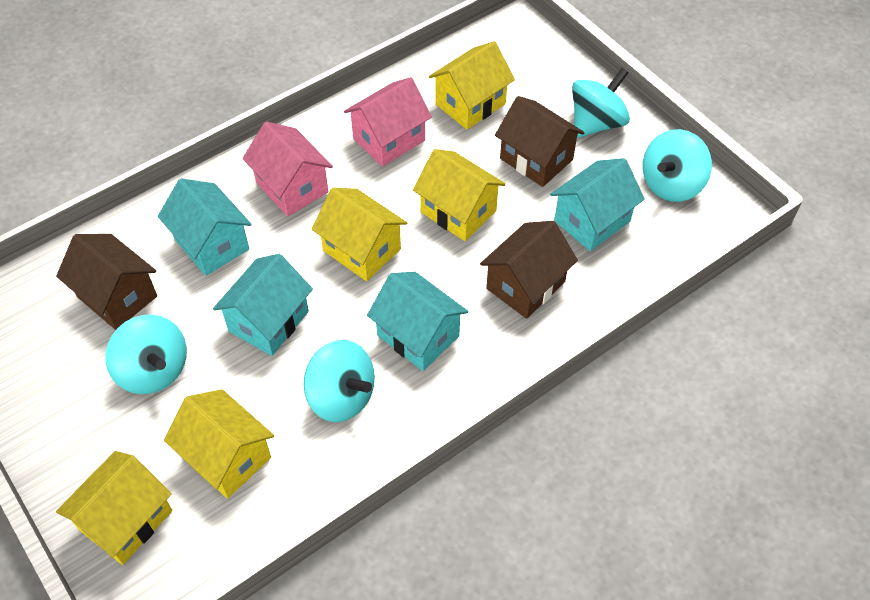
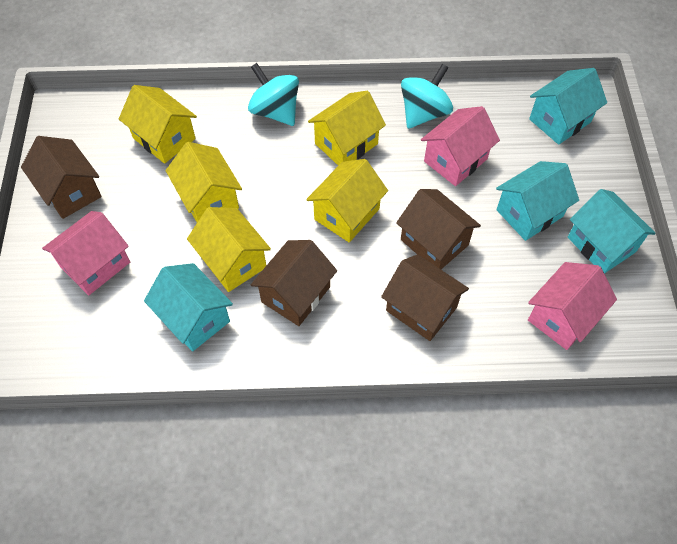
brown house: 3 -> 4
pink house: 2 -> 3
turquoise spinning top: 4 -> 2

